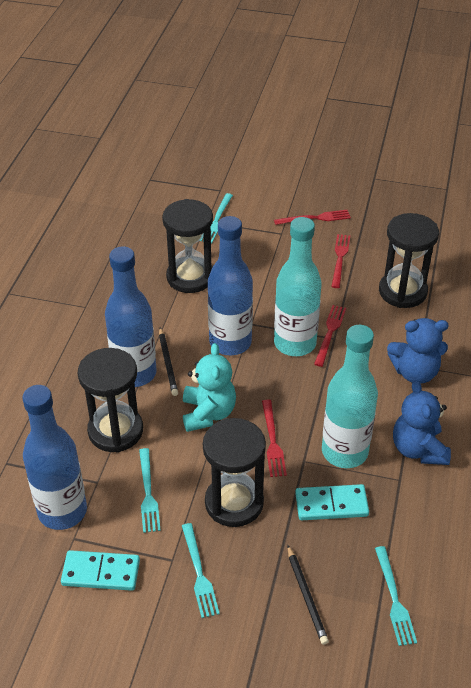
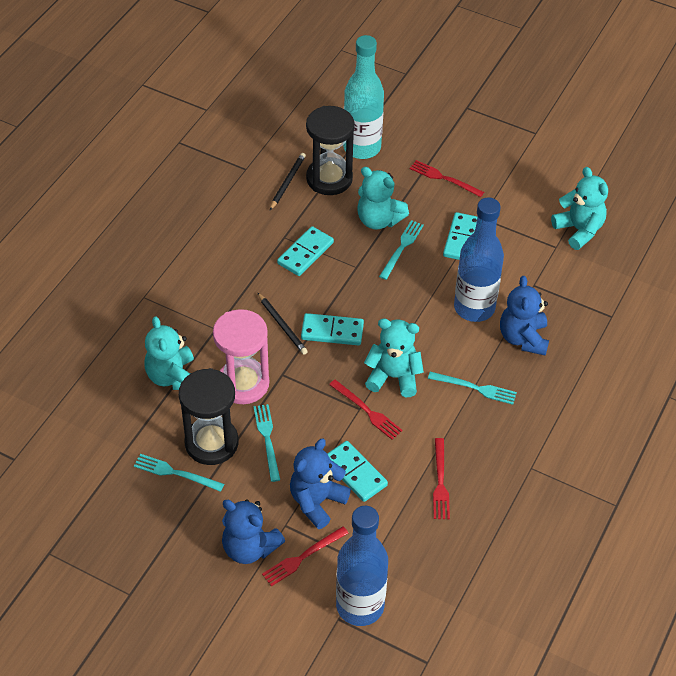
black hourglass: 4 -> 2
blue bottle: 3 -> 2
blue teddy bear: 2 -> 3
pink hourglass: 0 -> 1
turquoise bottle: 2 -> 1
turquoise domino: 2 -> 4
turquoise teddy bear: 1 -> 4

